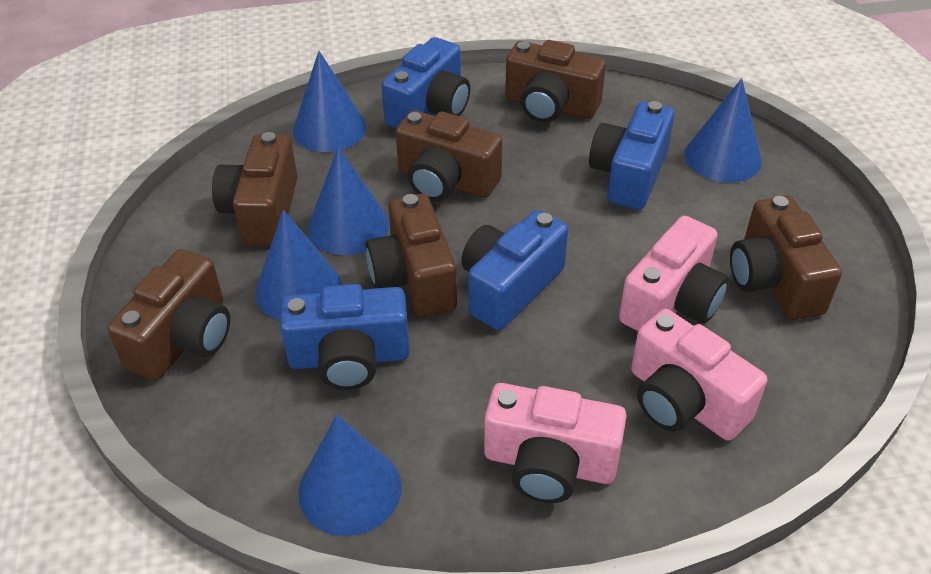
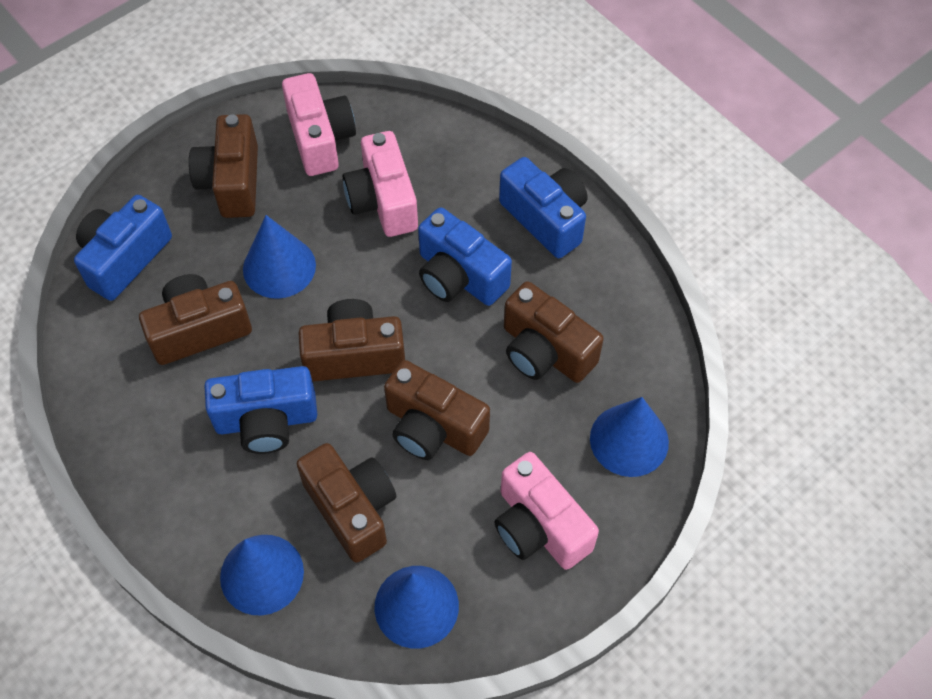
blue cone: 5 -> 4

